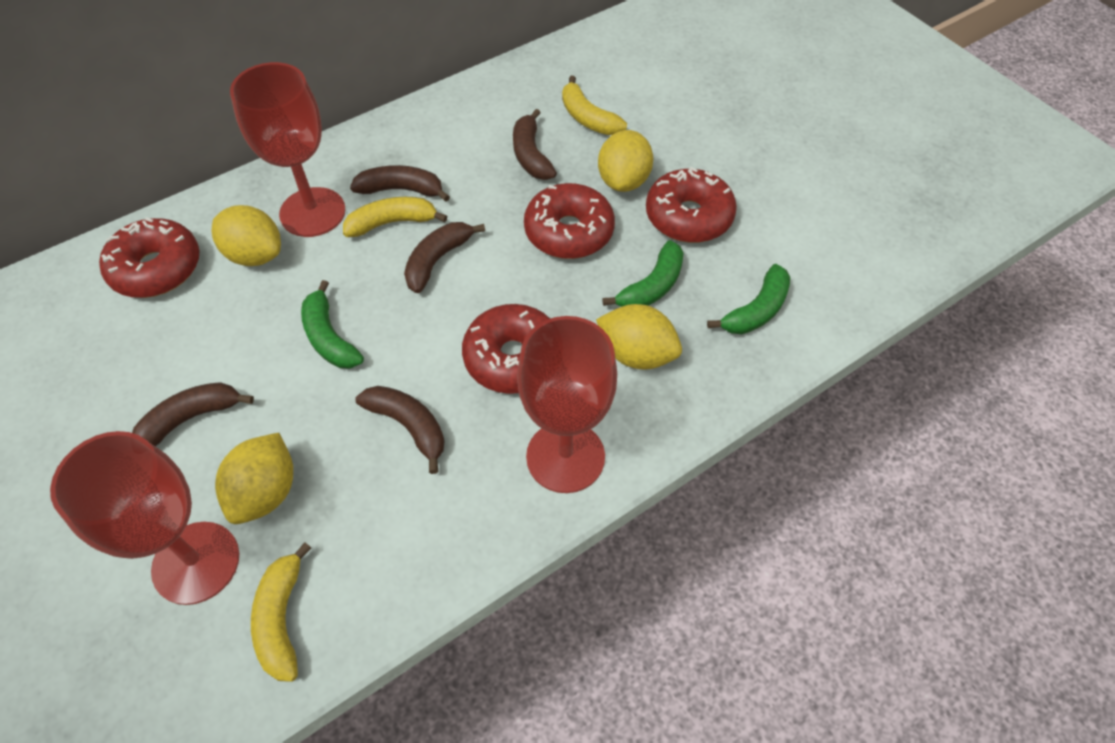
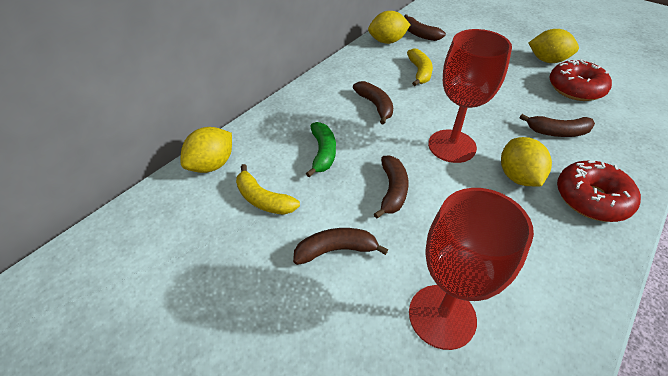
green banana: 3 -> 1
red donut: 4 -> 2
red goblet: 3 -> 2
yellow banana: 3 -> 2

